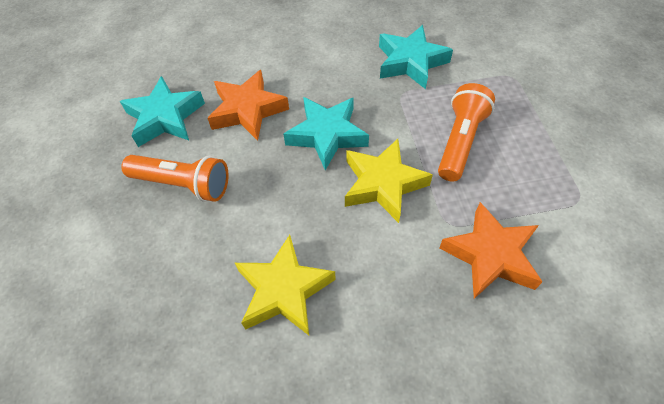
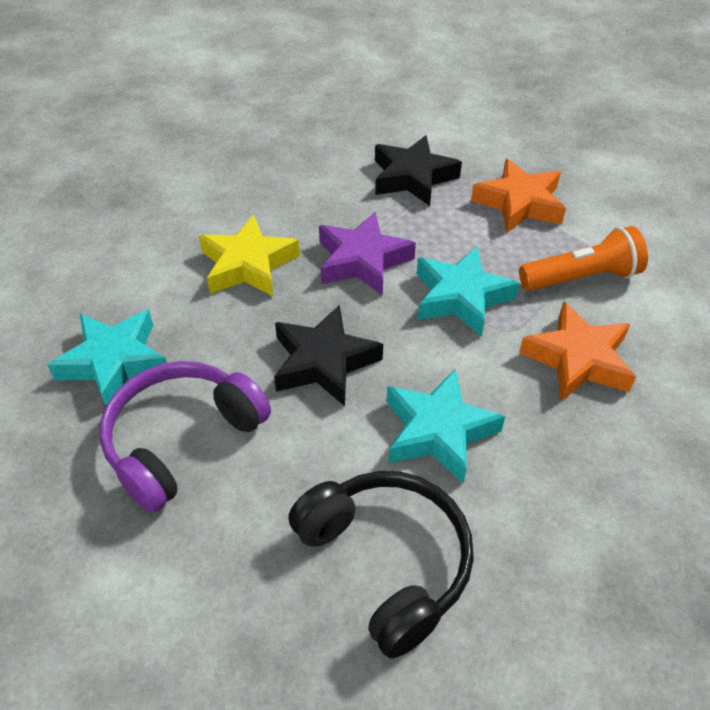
black headphones: 0 -> 1
black star: 0 -> 2
orange flashlight: 2 -> 1
purple headphones: 0 -> 1
purple star: 0 -> 1
yellow star: 2 -> 1

